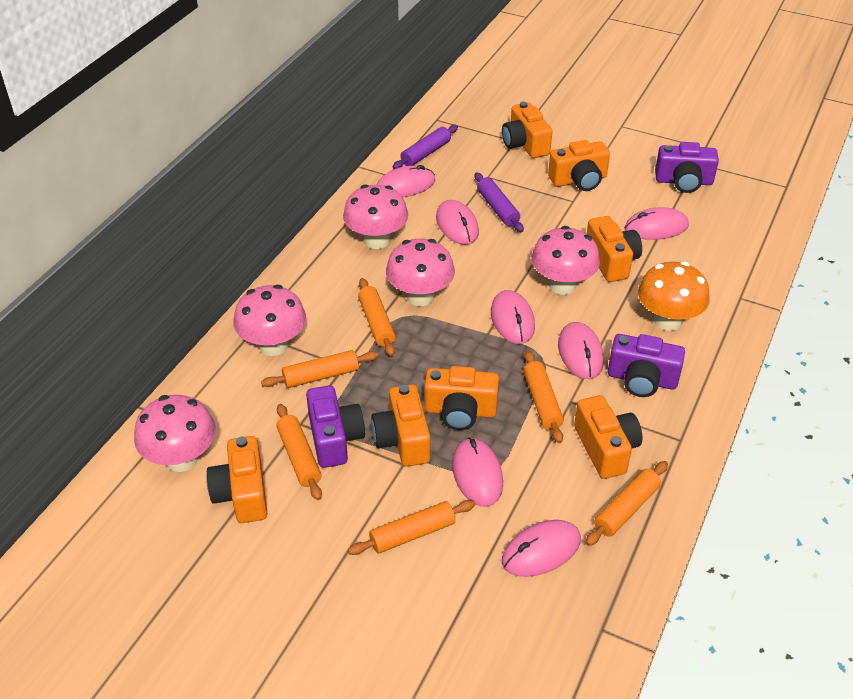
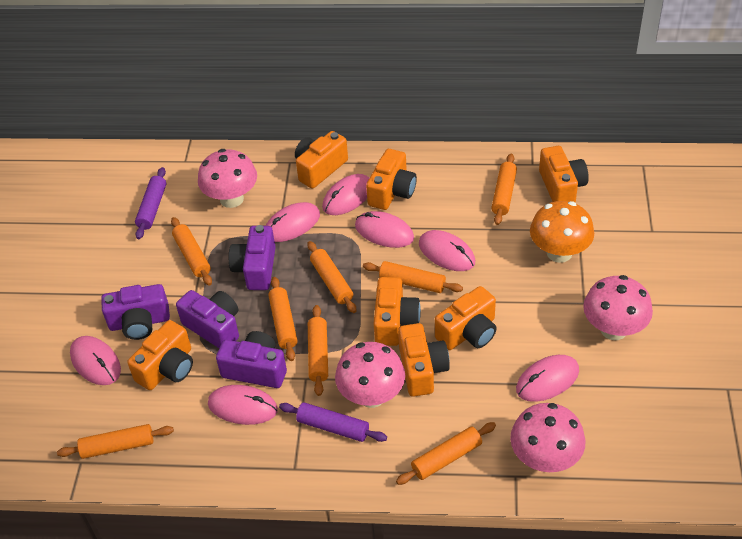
orange rolling pin: 6 -> 8
pink mushroom: 5 -> 4
purple camera: 3 -> 4

